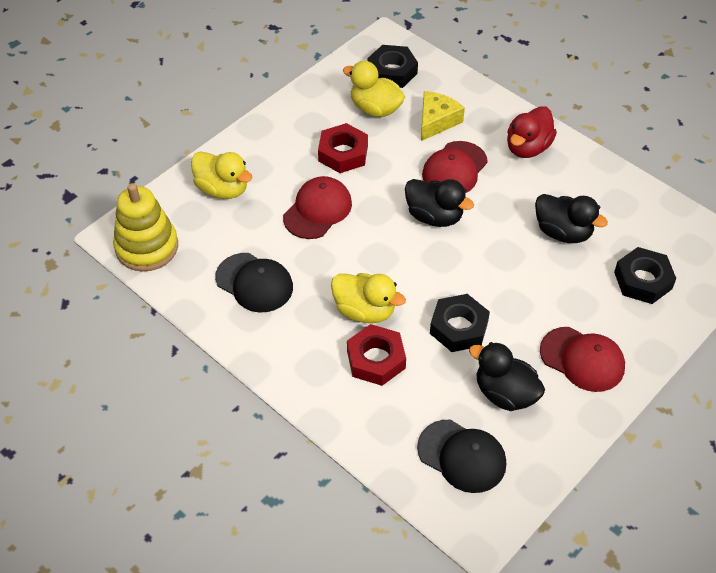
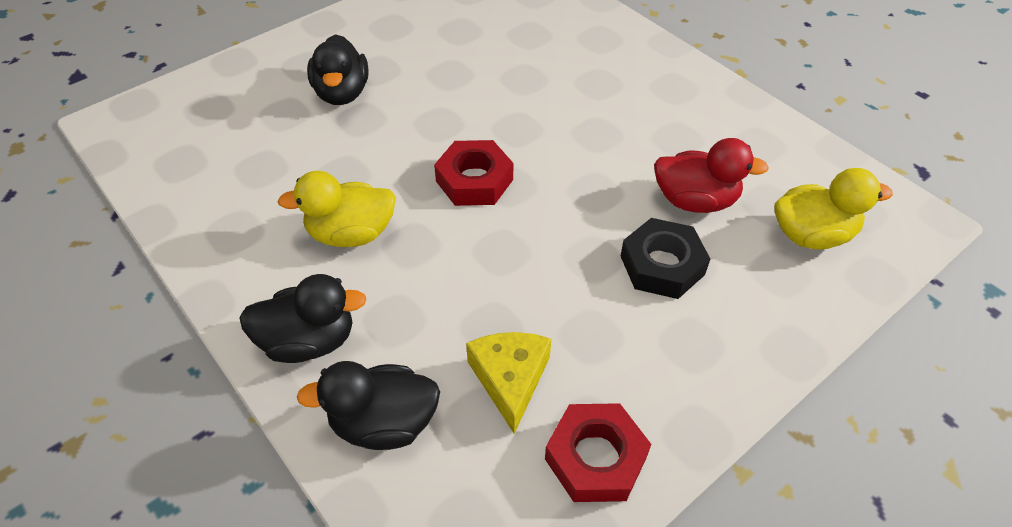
black cap: 2 -> 0
black nut: 3 -> 1
red cap: 3 -> 0
yellow duck: 3 -> 2
yellow stacking toy: 1 -> 0

